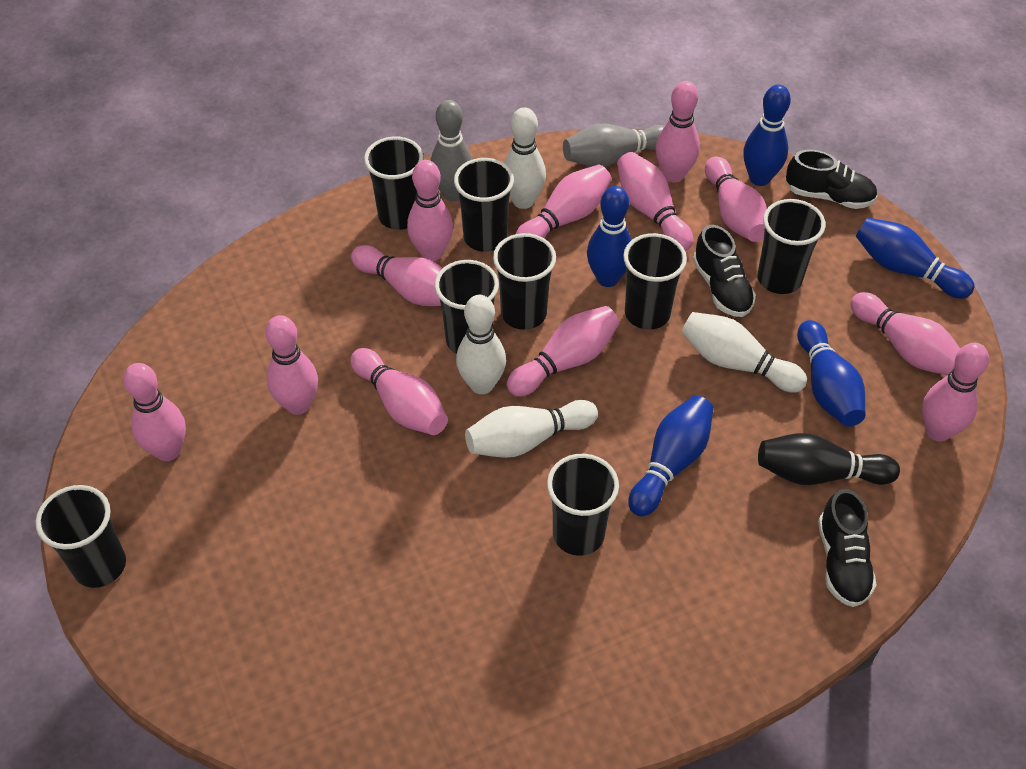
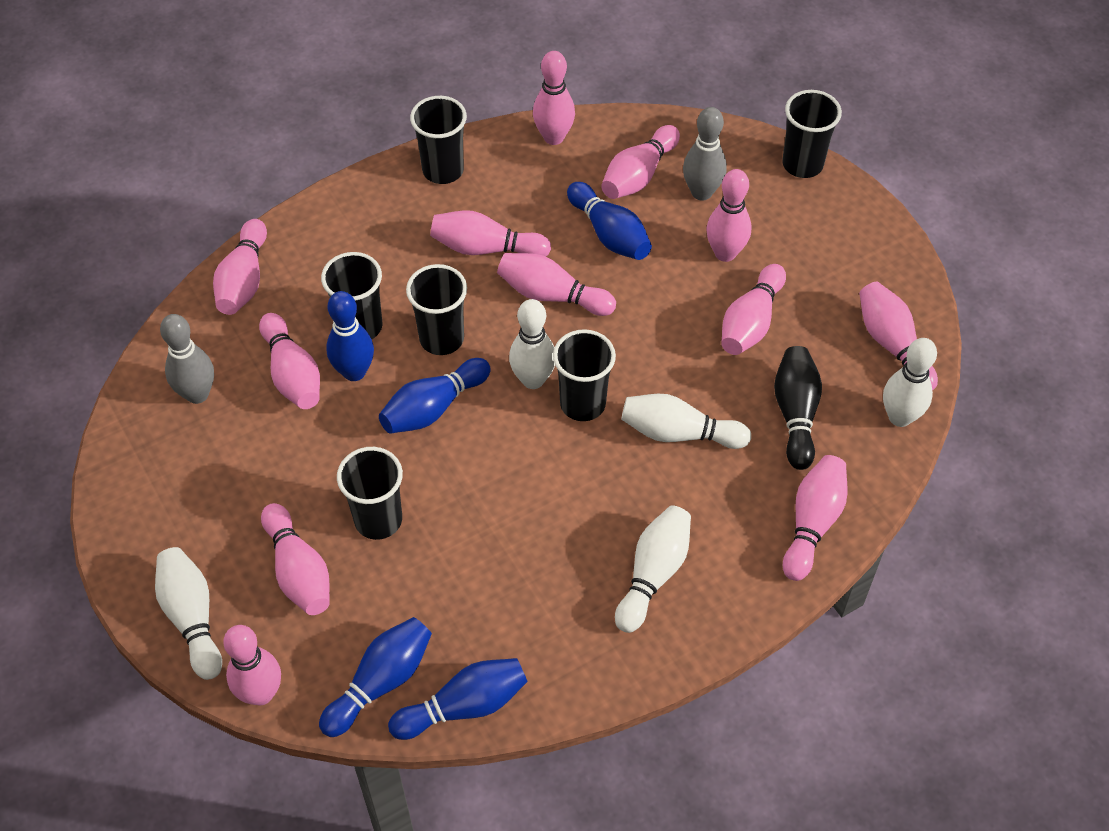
black cup: 8 -> 6
black shoe: 3 -> 0
white bowling pin: 4 -> 5

